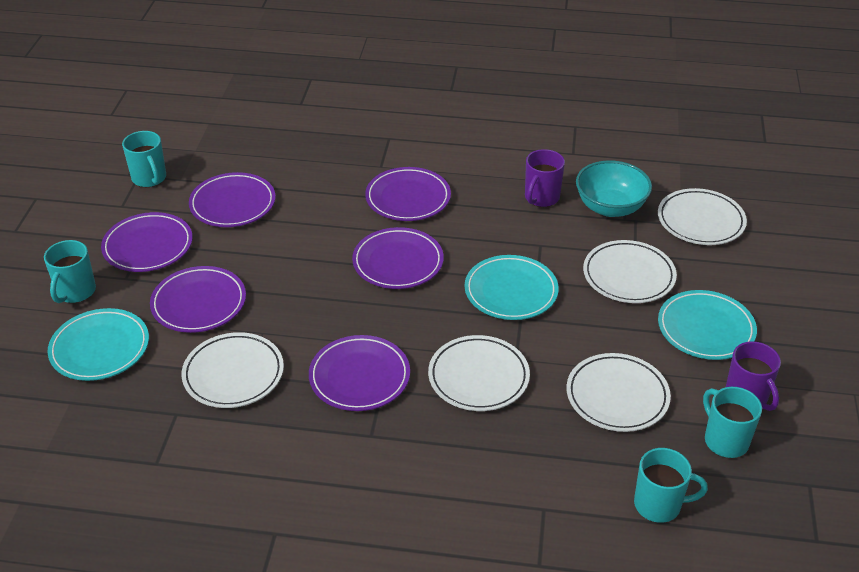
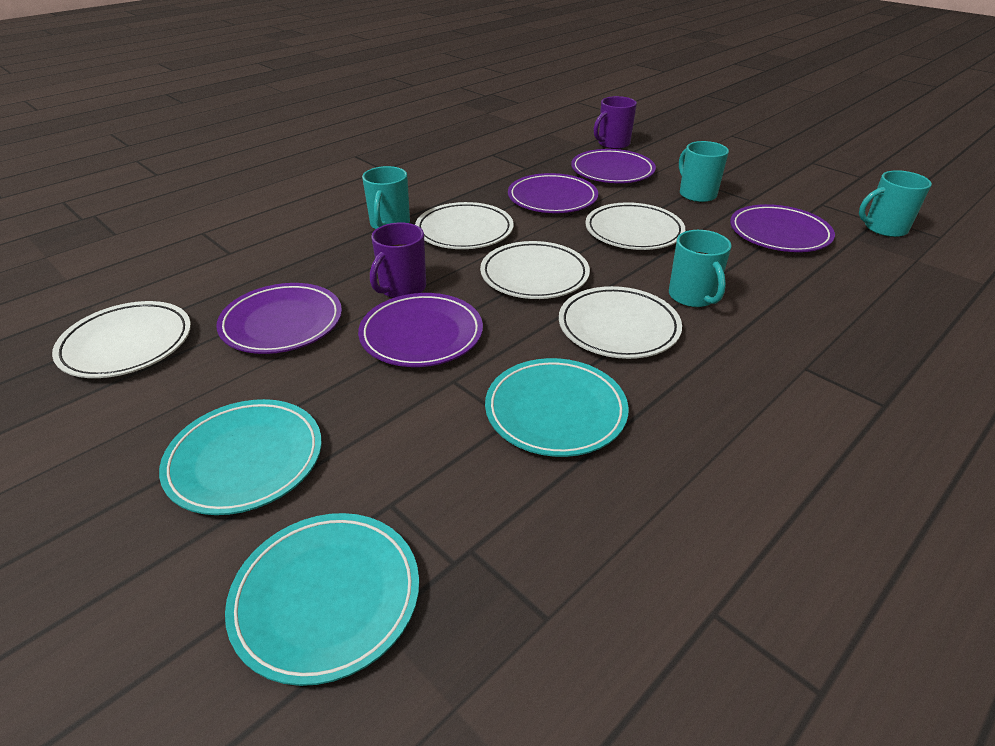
purple plate: 6 -> 5
turquoise bowl: 1 -> 0

